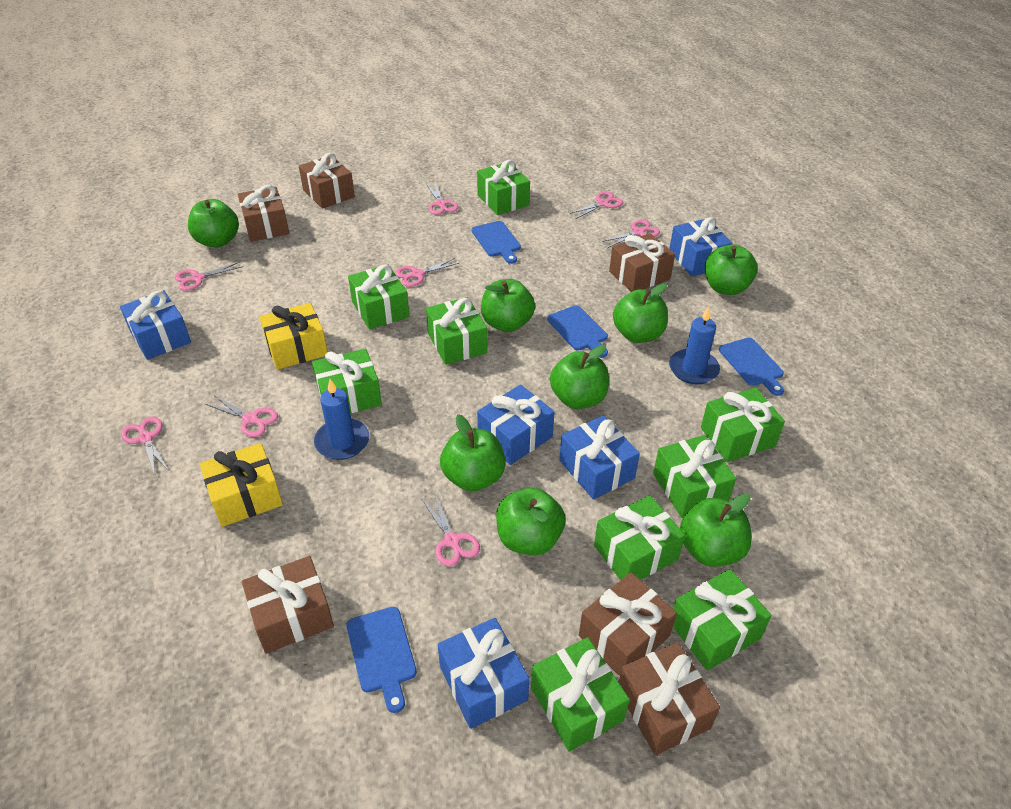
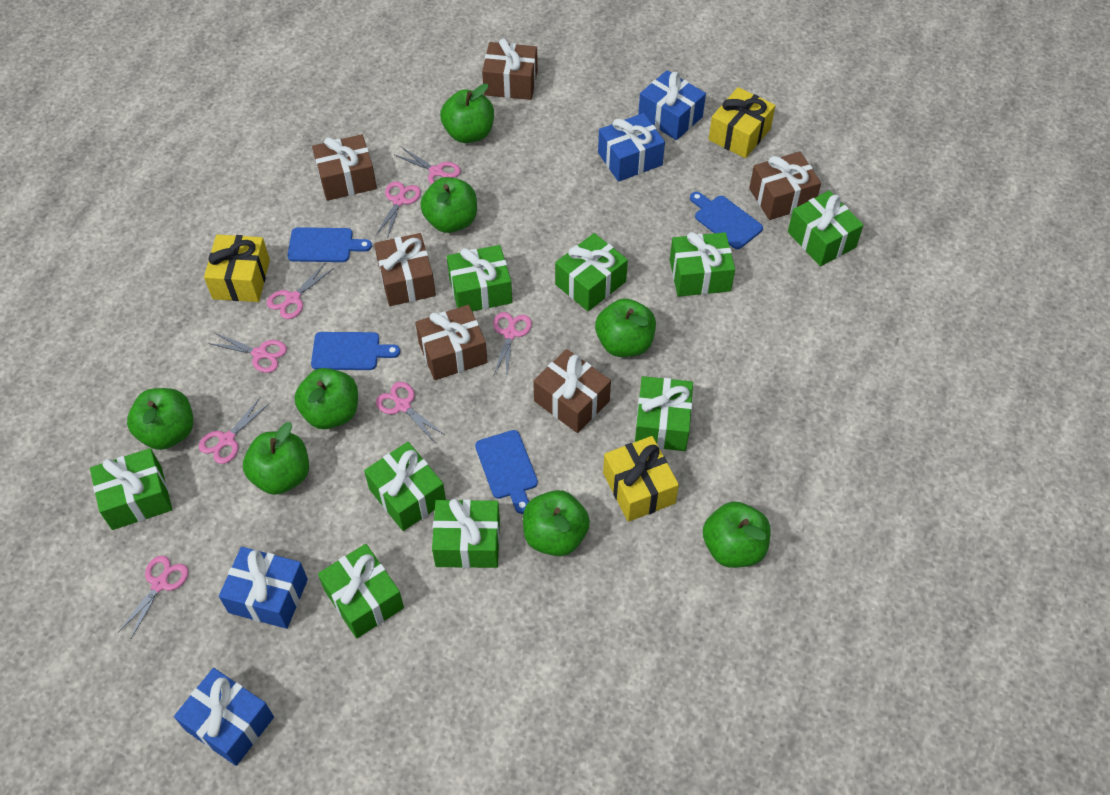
blue candle: 2 -> 0
blue gift: 5 -> 4
yellow gift: 2 -> 3

